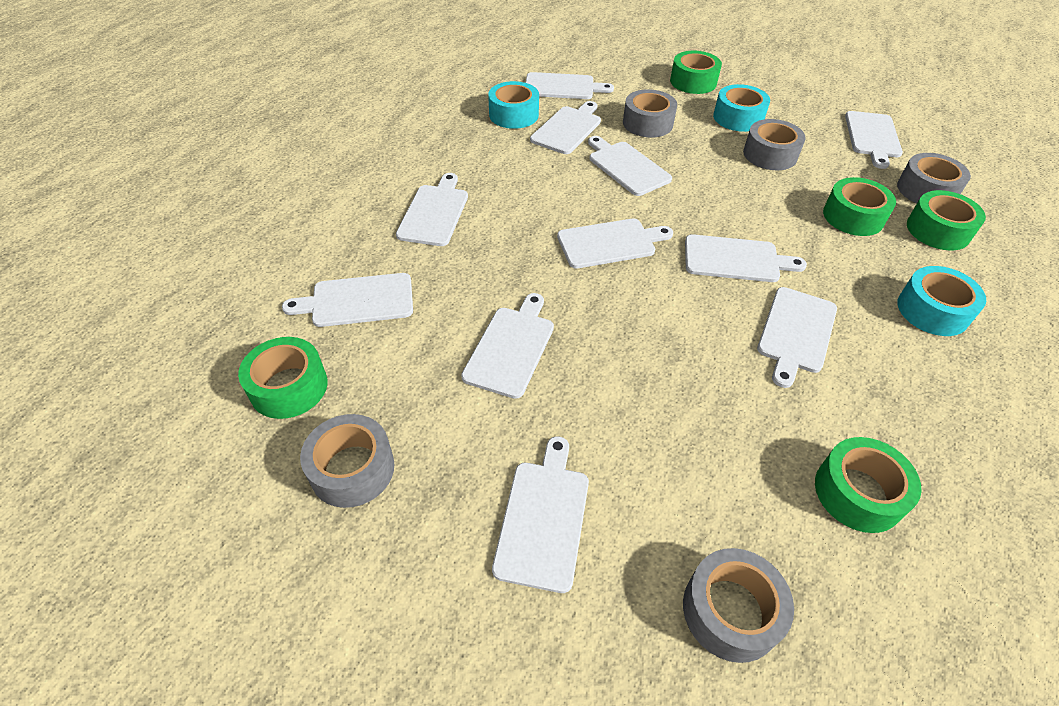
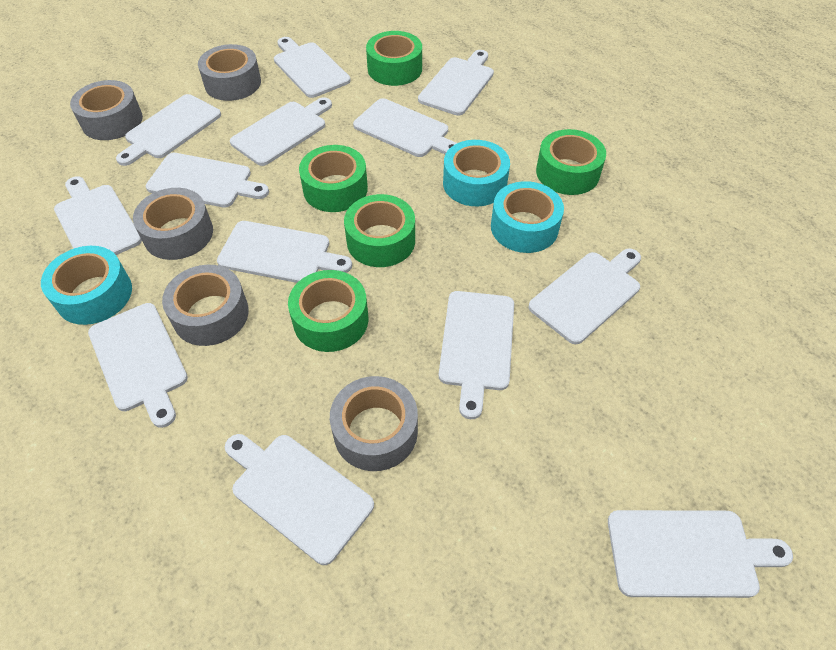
white cutting board: 11 -> 13

